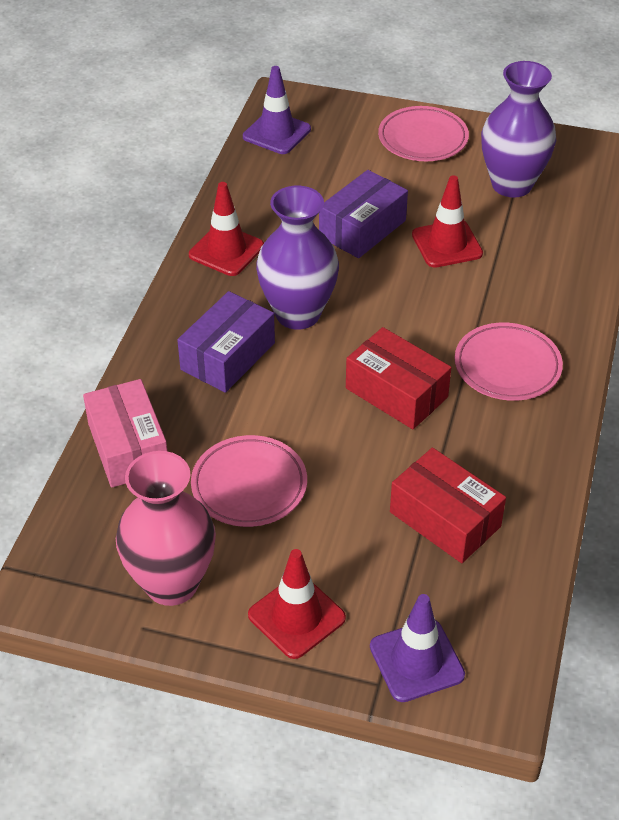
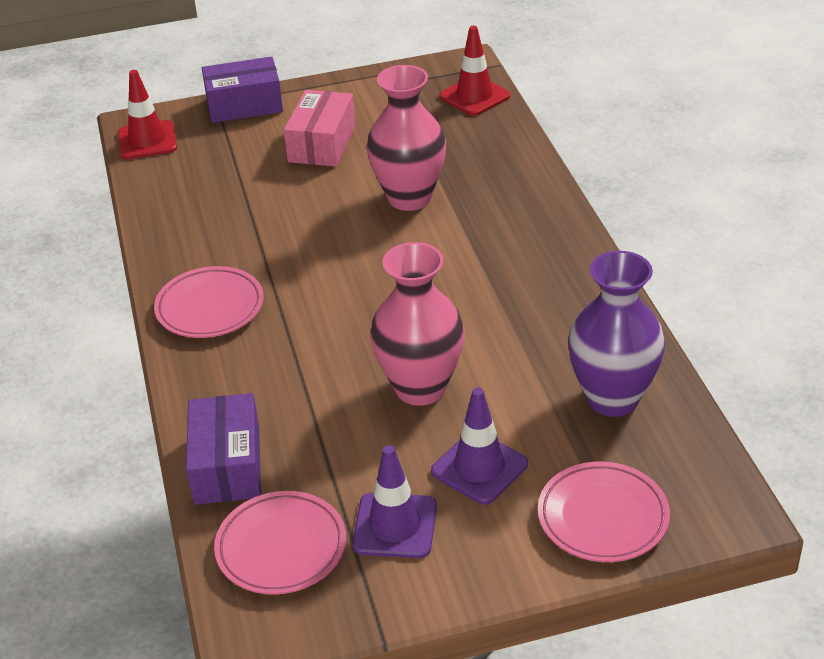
pink vase: 1 -> 2
purple vase: 2 -> 1
red box: 2 -> 0
red traffic cone: 3 -> 2

